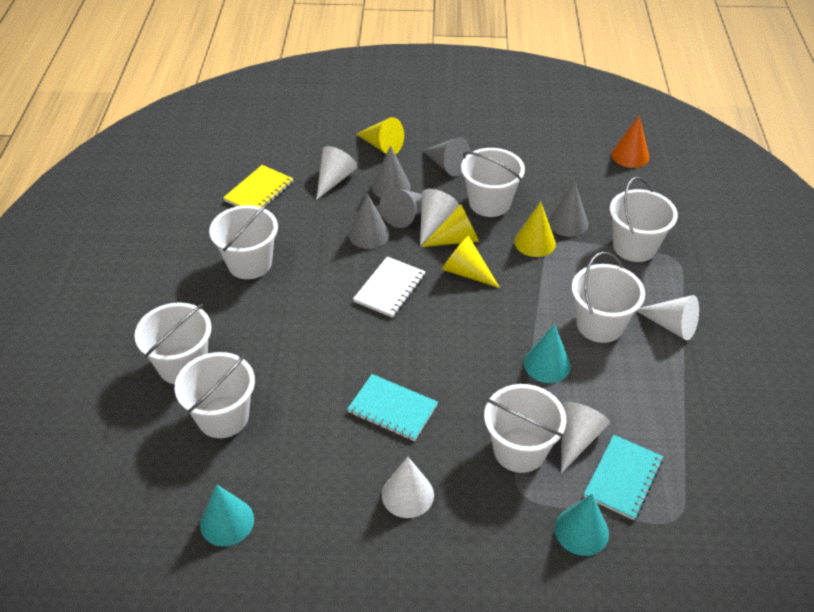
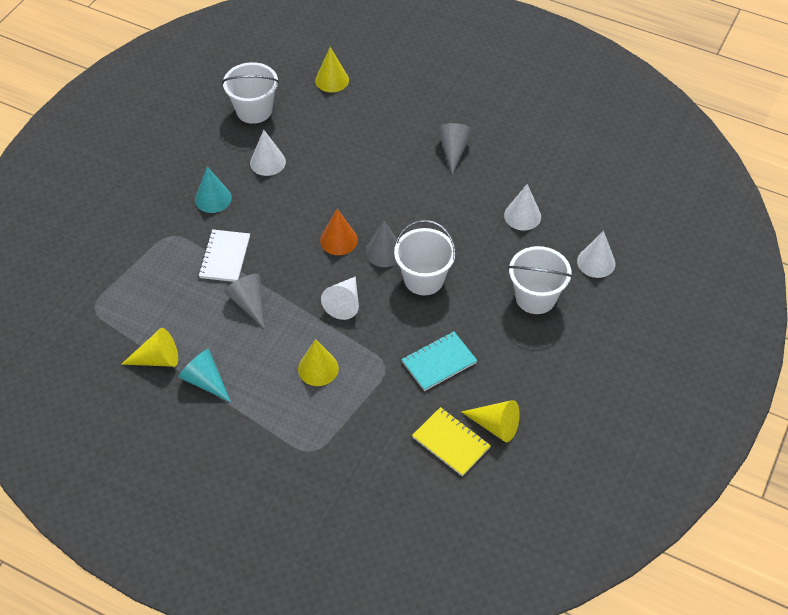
grey cone: 5 -> 3
turquoise cone: 3 -> 2
turquoise notebook: 2 -> 1
white bucket: 7 -> 3
white cone: 5 -> 4

